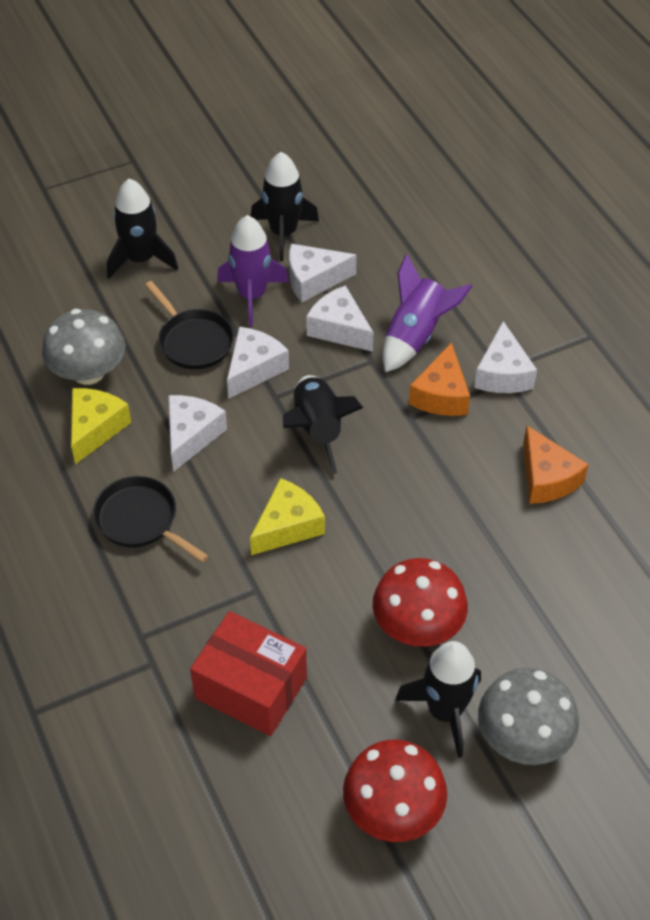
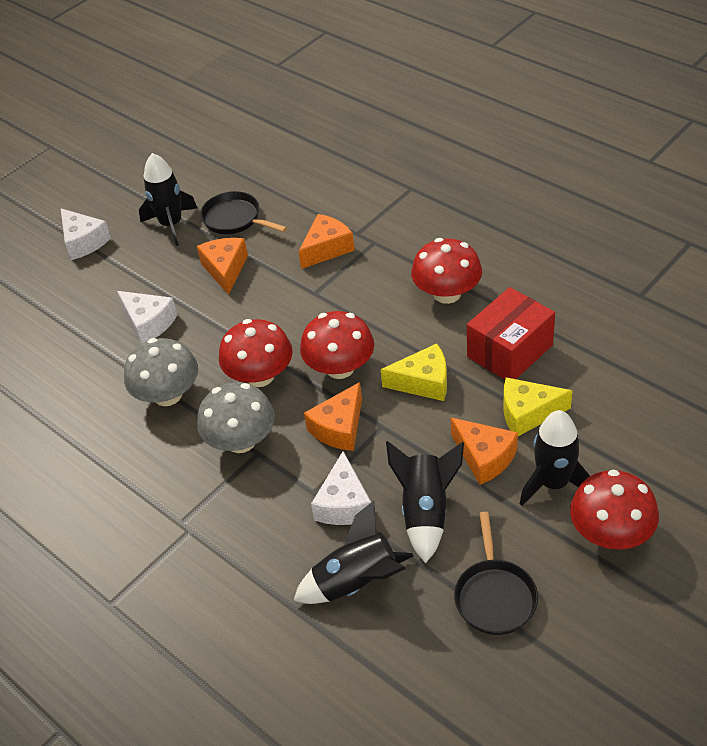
orange cheese: 2 -> 4
purple rocket: 2 -> 0
red mushroom: 2 -> 4
white cheese: 5 -> 3

